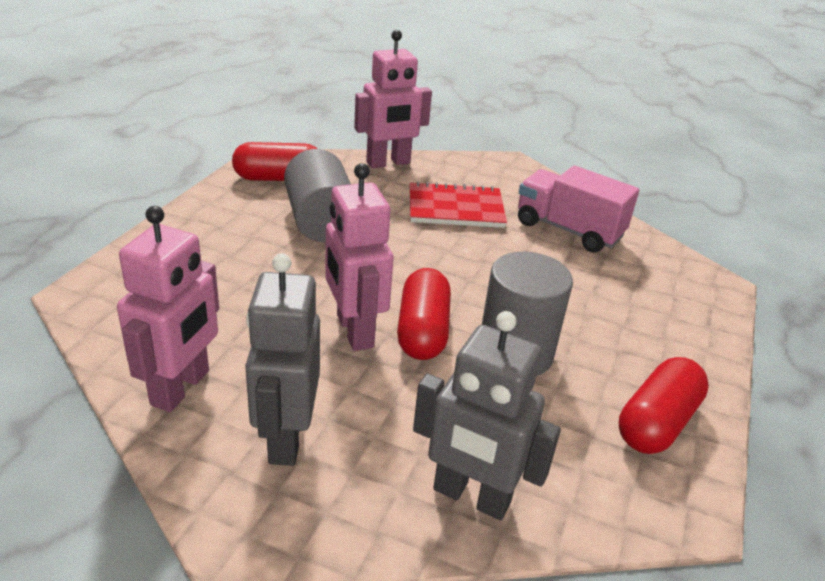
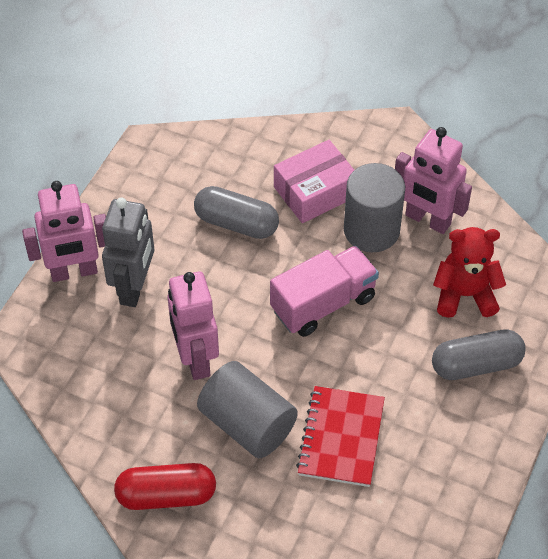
grey capsule: 0 -> 2
grey robot: 2 -> 1
pink box: 0 -> 1
red capsule: 3 -> 1
red teddy bear: 0 -> 1

